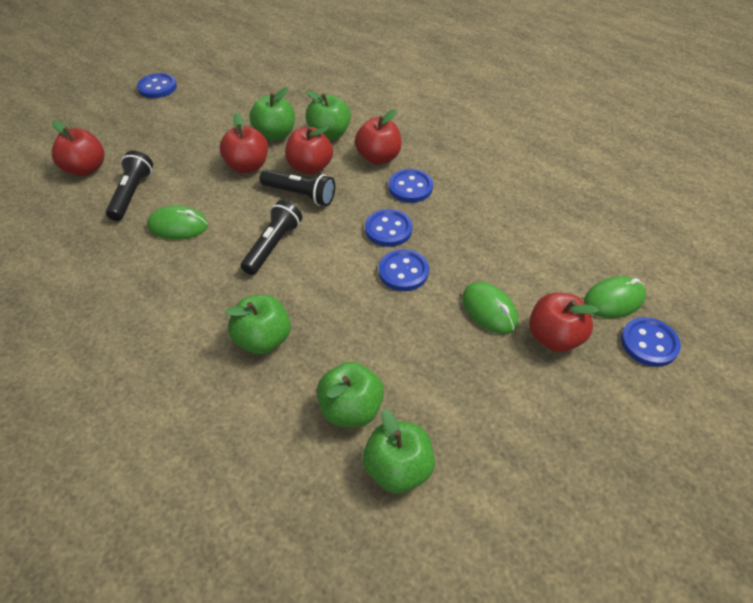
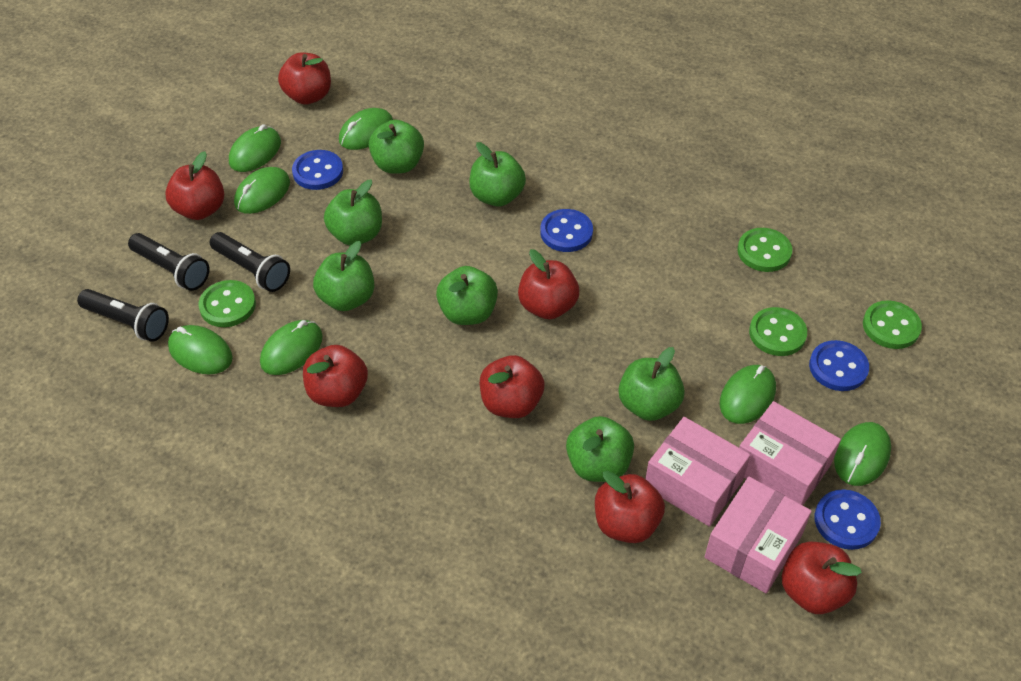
blue button: 5 -> 4
green apple: 5 -> 7
green button: 0 -> 4
green mouse: 3 -> 7
pink box: 0 -> 3
red apple: 5 -> 7

